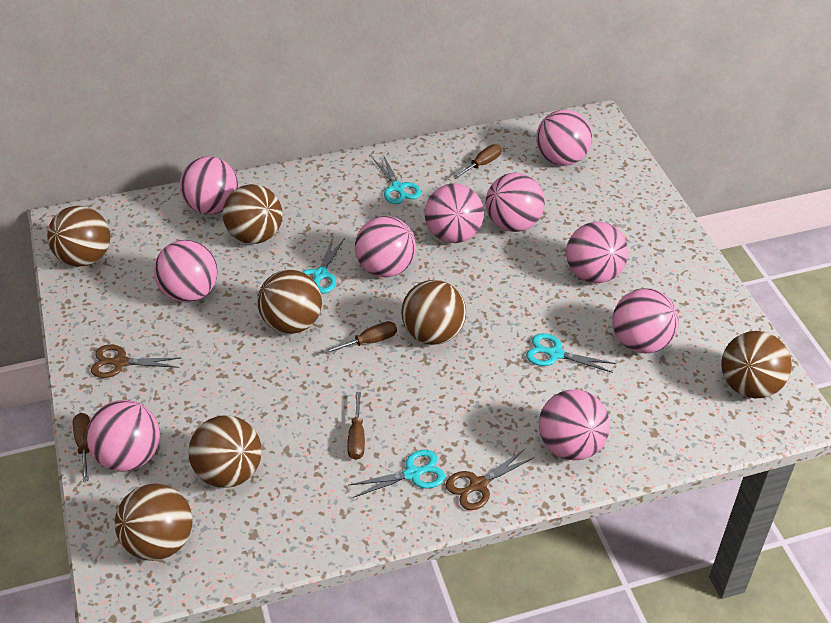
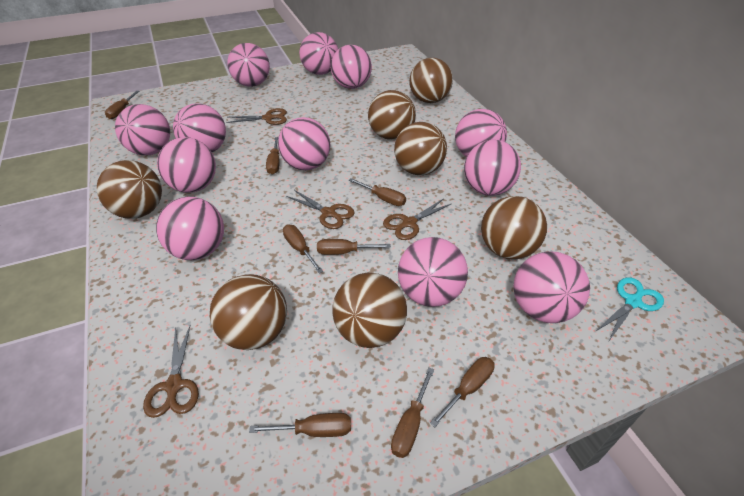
brown scissors: 2 -> 4
brown screwdriver: 4 -> 8
pink ball: 10 -> 12
turquoise scissors: 4 -> 1

